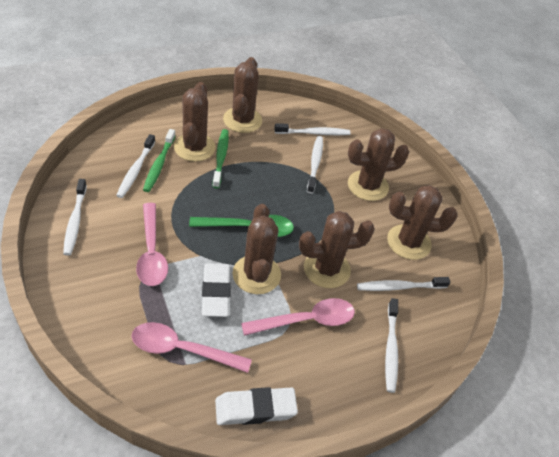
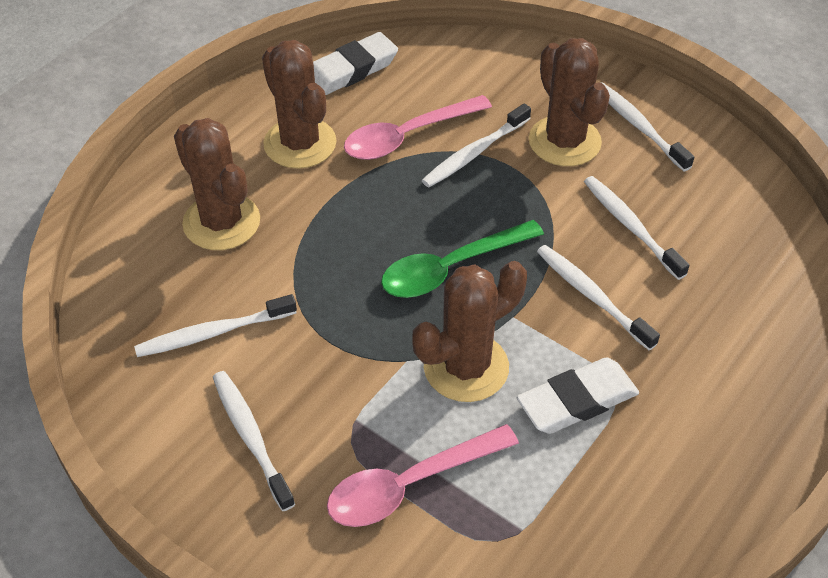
brown cactus: 6 -> 4
green toothbrush: 2 -> 0
pink spoon: 3 -> 2

